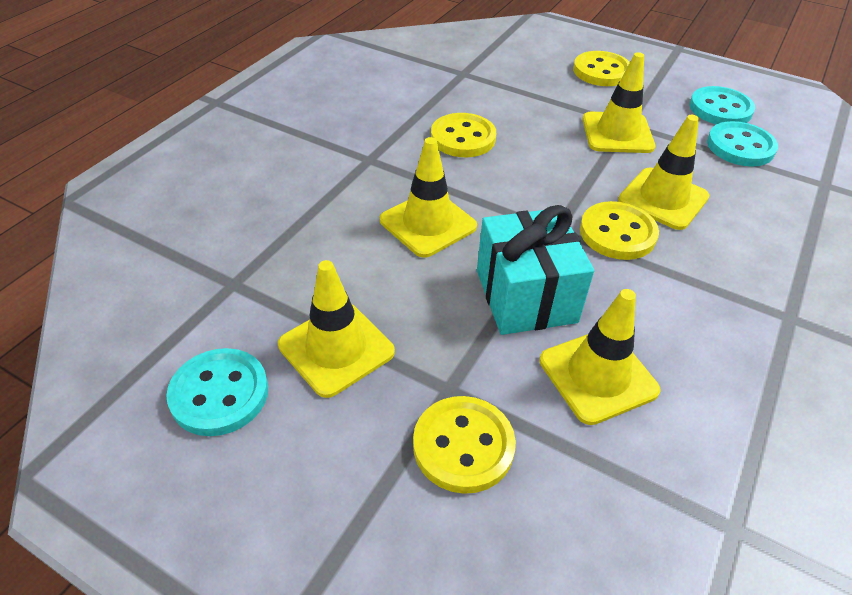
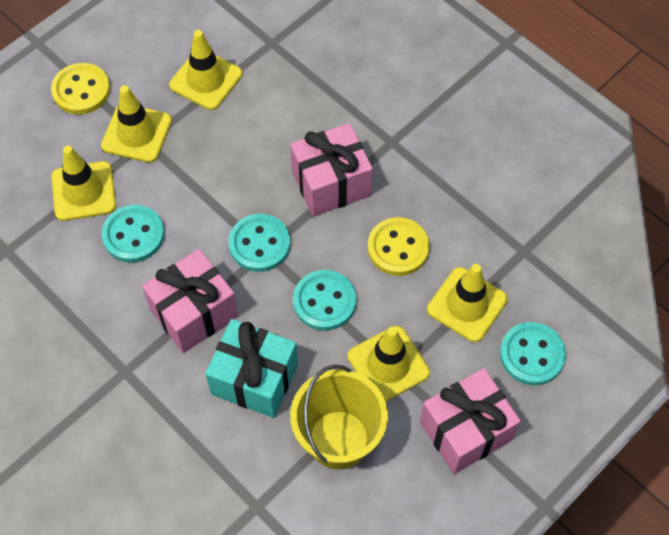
pink gift: 0 -> 3
turquoise button: 3 -> 4
yellow bucket: 0 -> 1
yellow button: 4 -> 2

